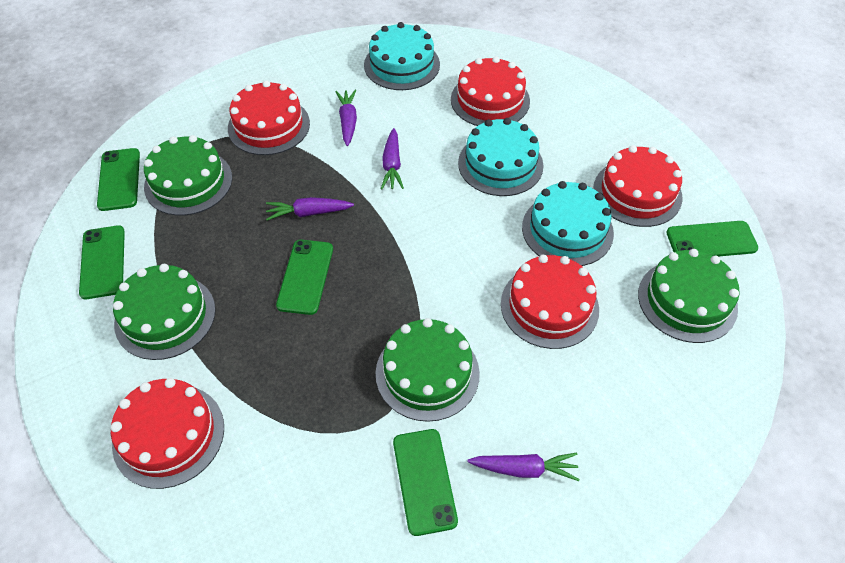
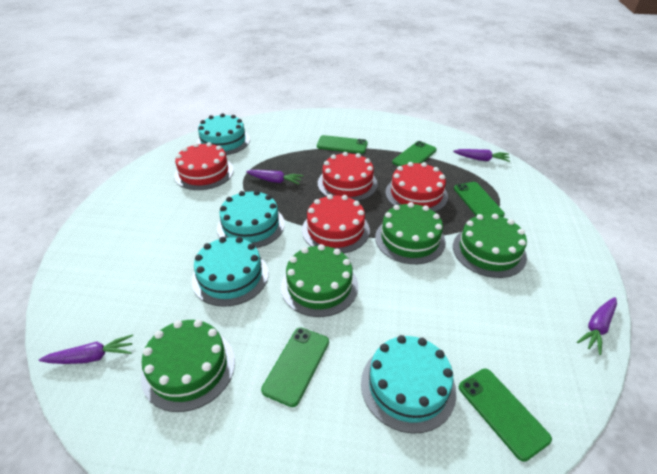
red cake: 5 -> 4
turquoise cake: 3 -> 4

